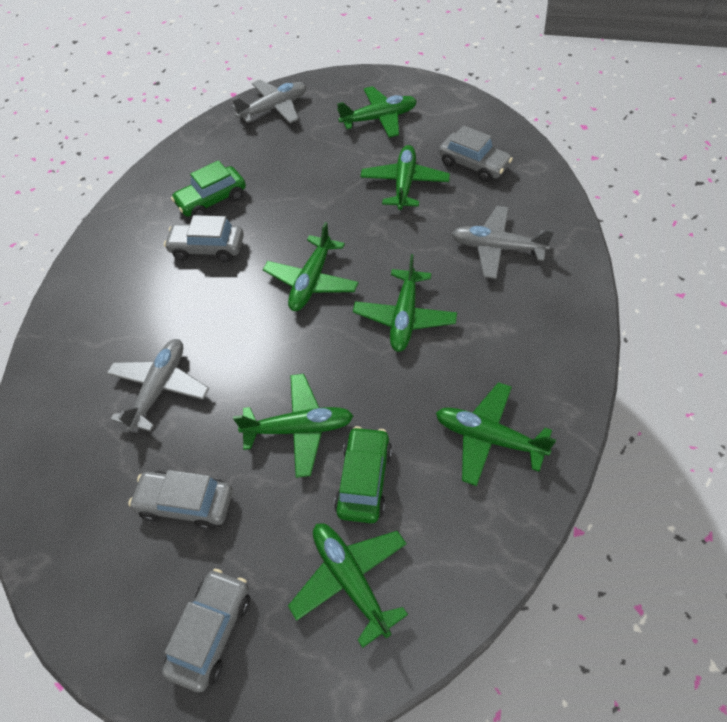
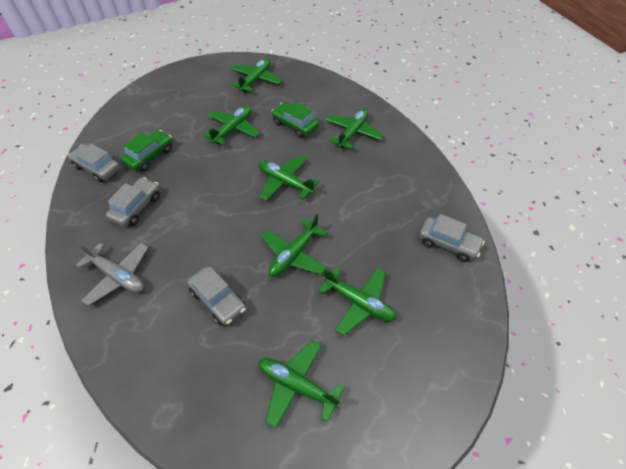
grey plane: 3 -> 1

